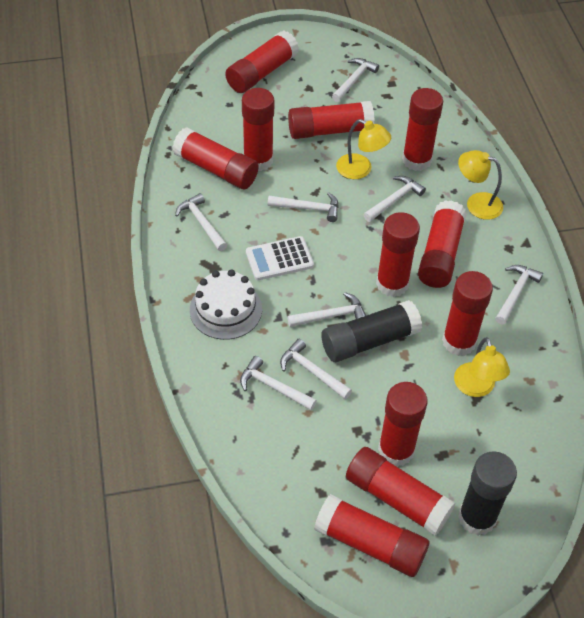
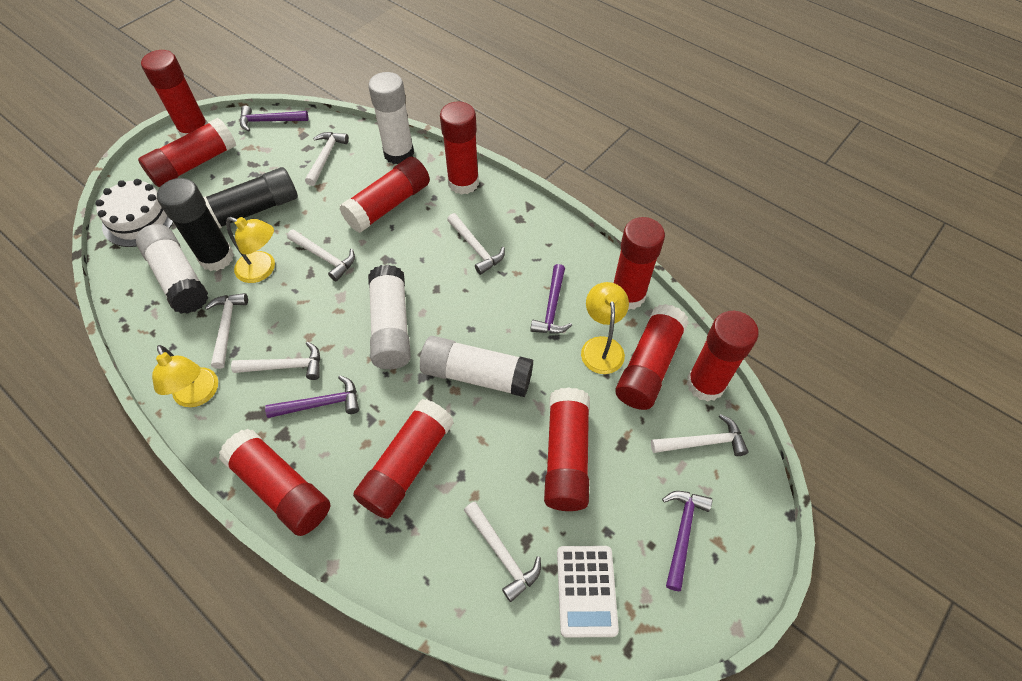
purple hammer: 0 -> 4
red glue stick: 11 -> 10
white glue stick: 0 -> 4
white hammer: 8 -> 7

